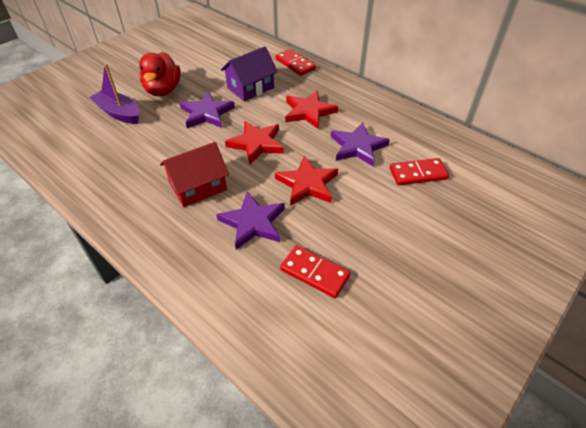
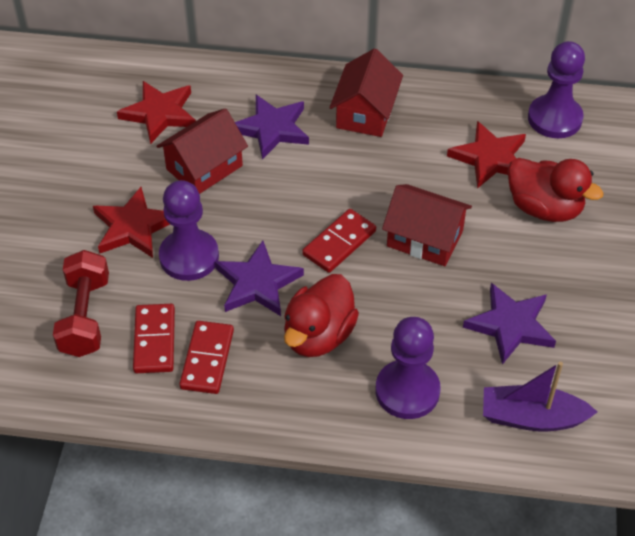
purple house: 1 -> 0
purple pawn: 0 -> 3
red duck: 1 -> 2
red dumbbell: 0 -> 1
red house: 1 -> 3

